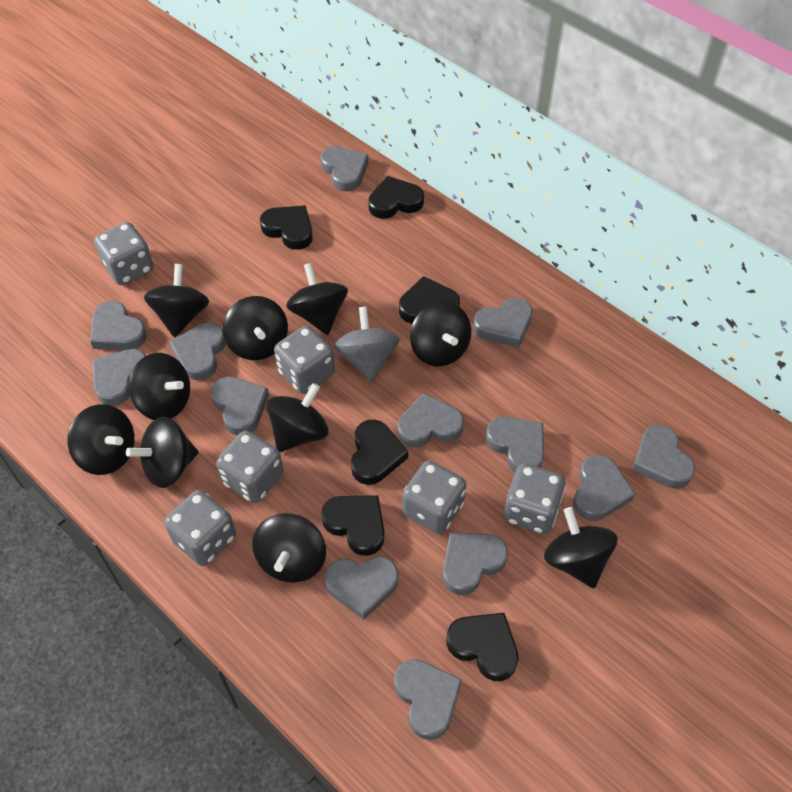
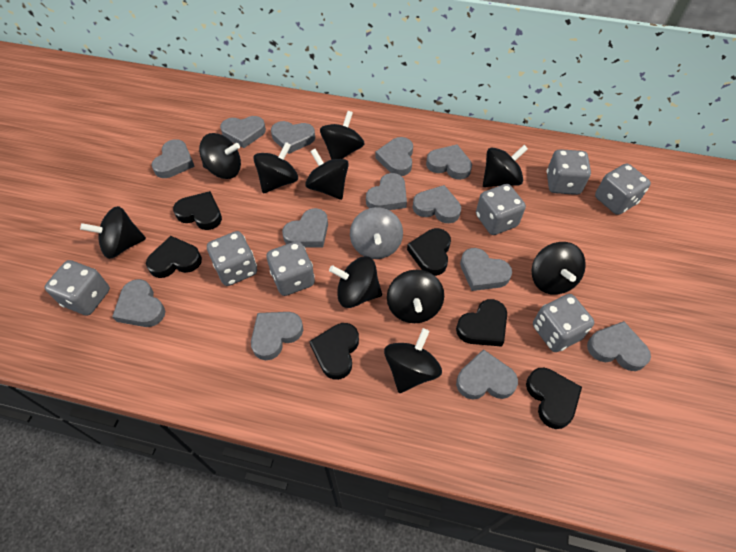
grey dice: 6 -> 7

